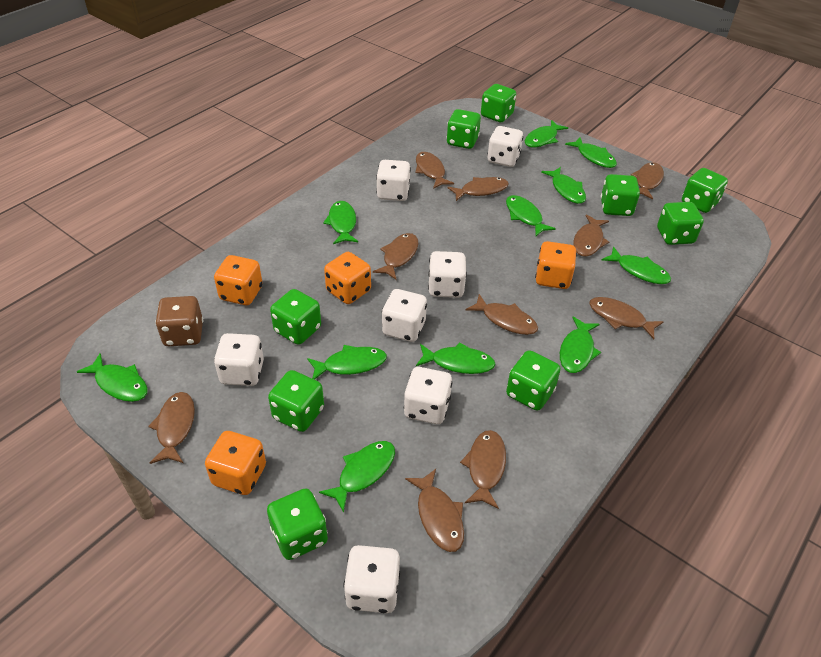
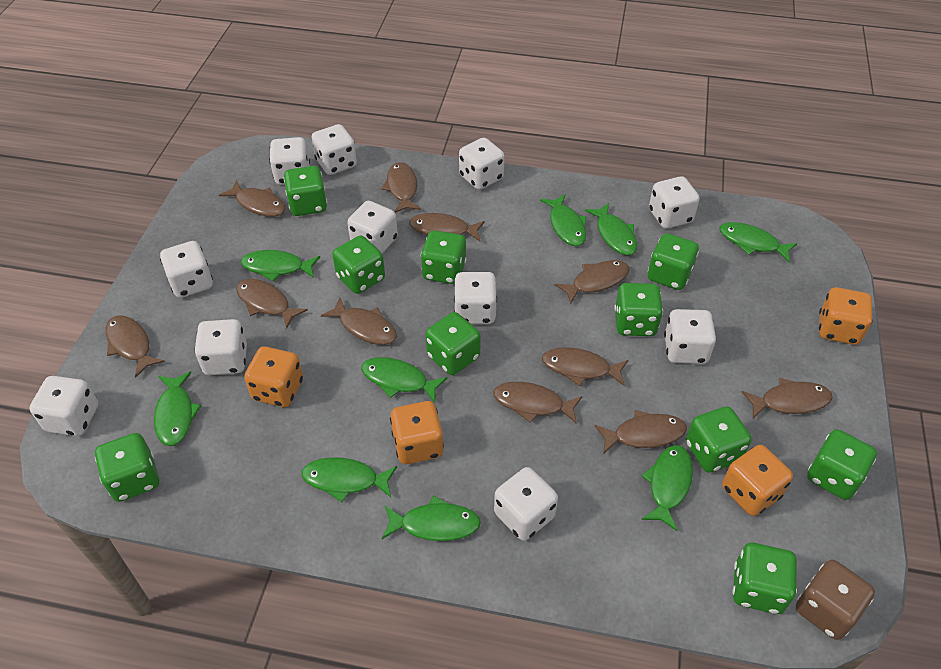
brown fish: 10 -> 11
green dice: 9 -> 10
green fish: 11 -> 9
white dice: 7 -> 11

